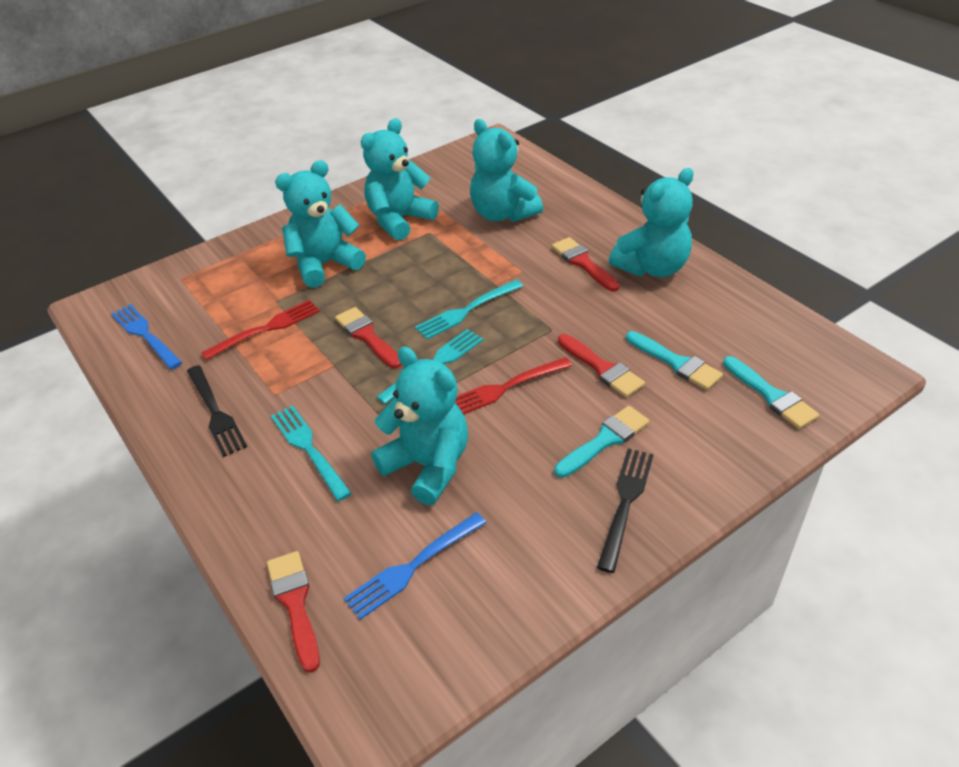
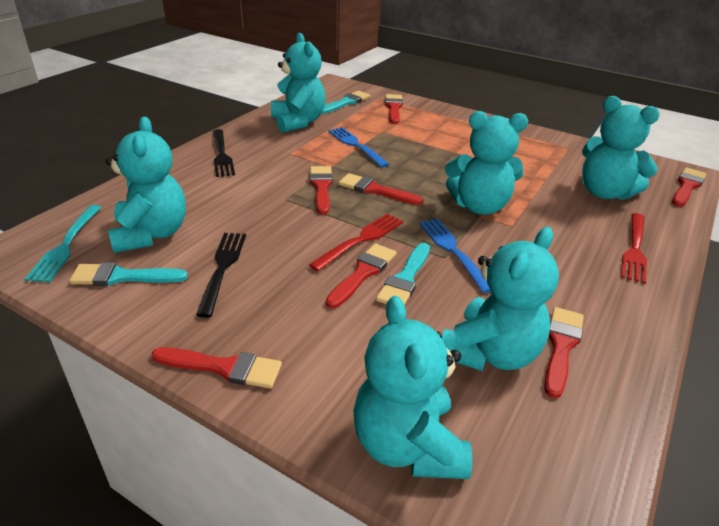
red brush: 4 -> 7
turquoise fork: 3 -> 1
turquoise teddy bear: 5 -> 6

